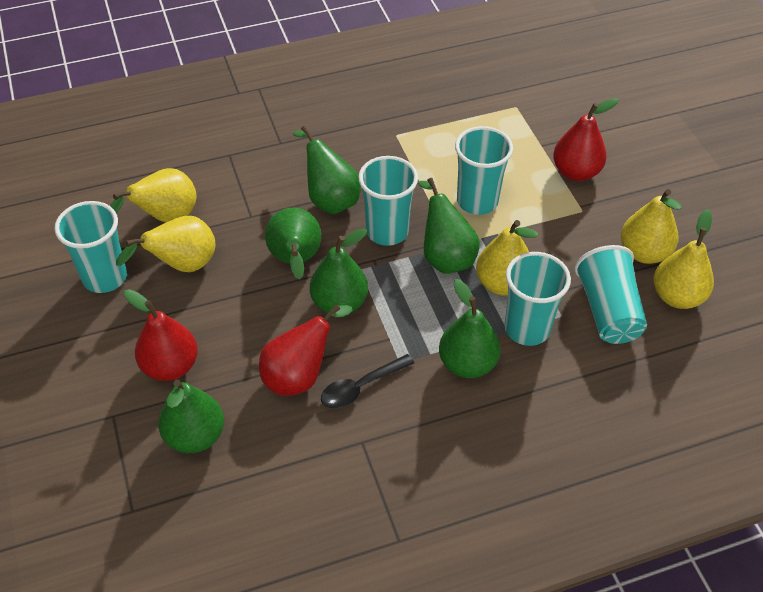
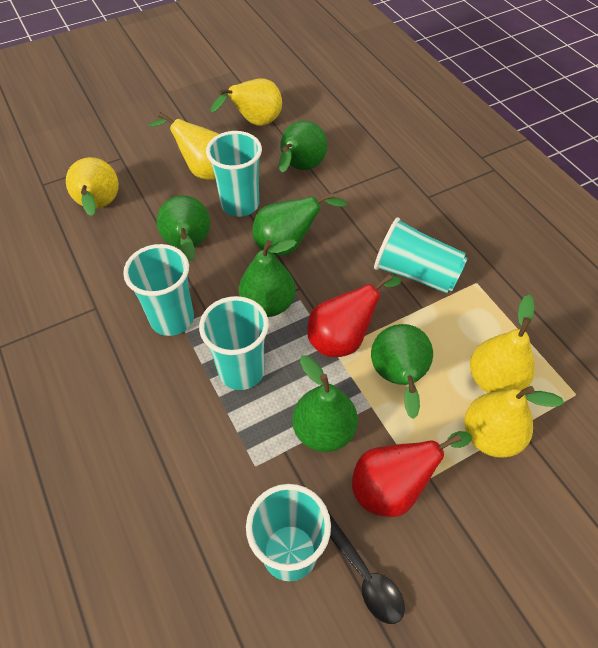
red pear: 3 -> 2

